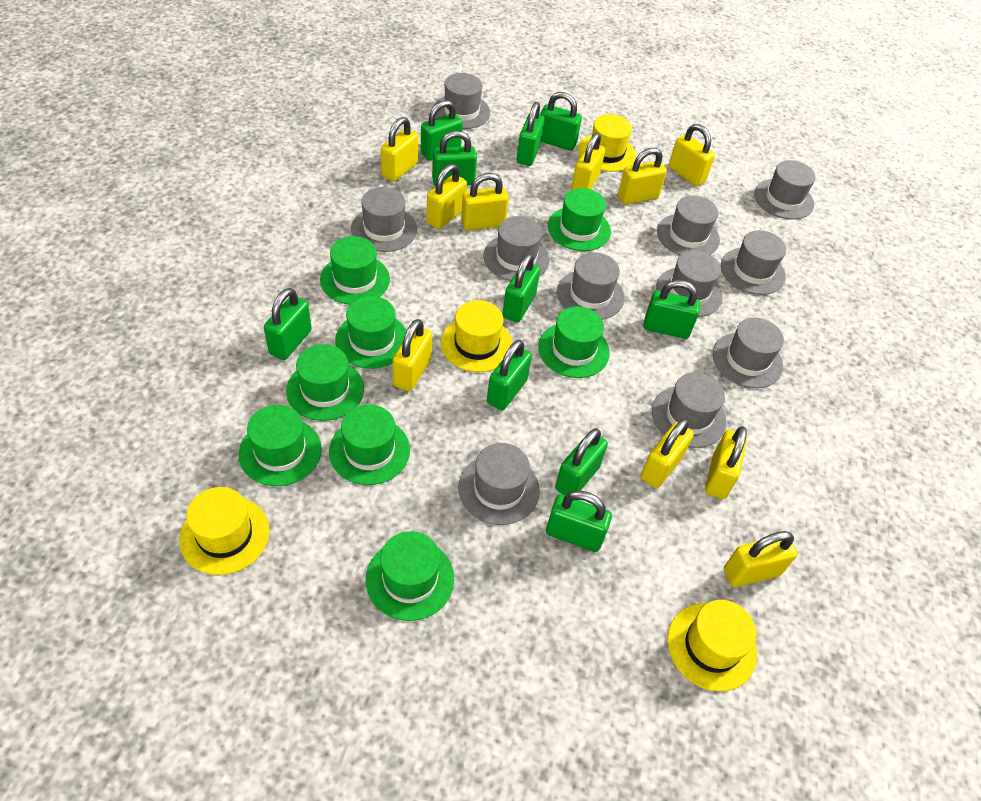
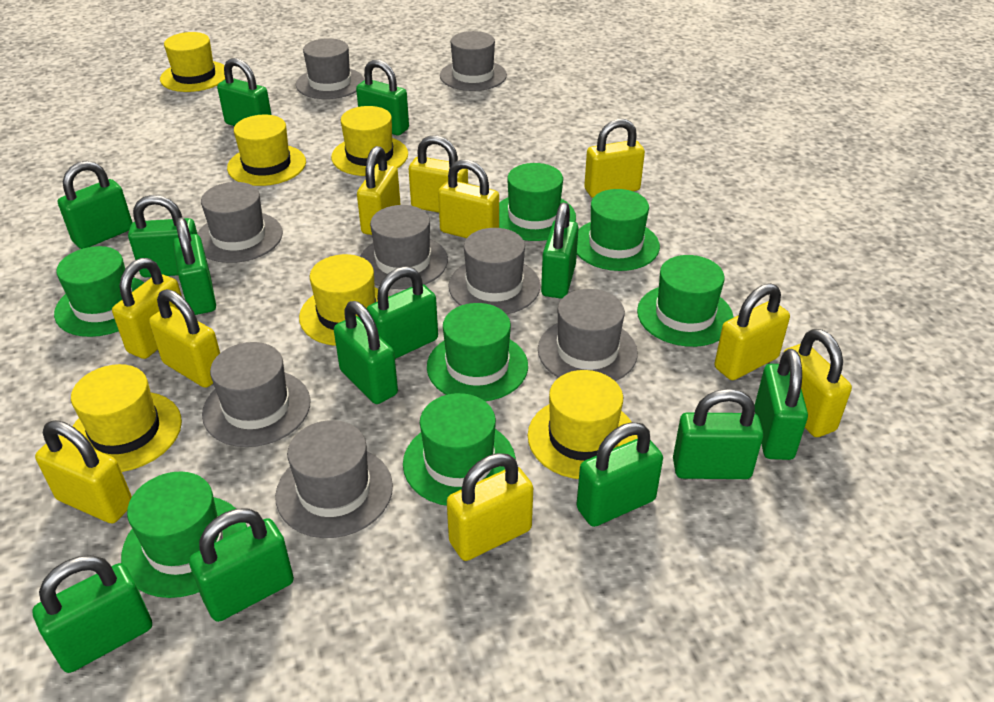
green hat: 8 -> 7
green padlock: 10 -> 13
grey hat: 11 -> 8
yellow hat: 4 -> 6

